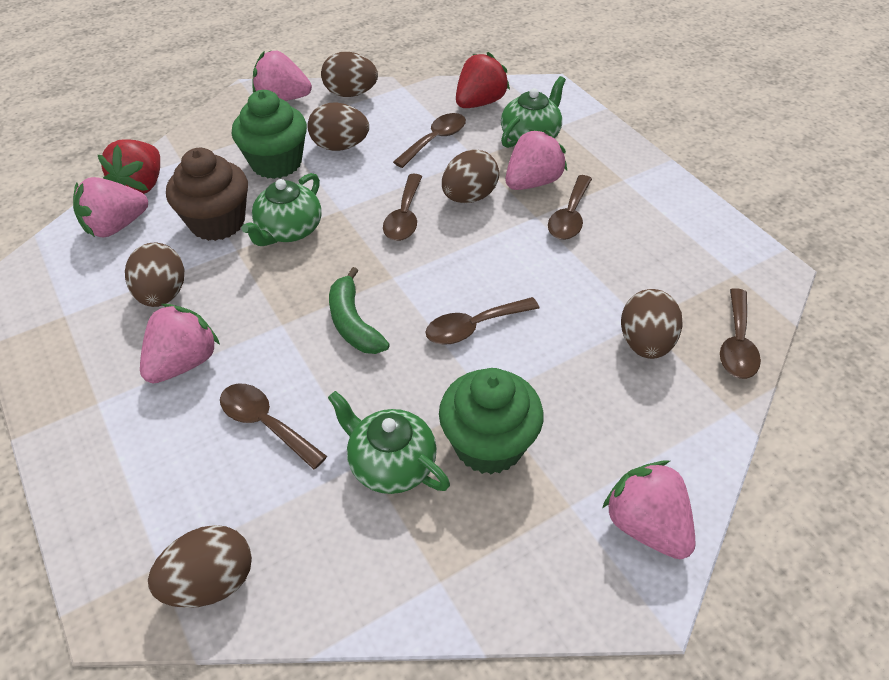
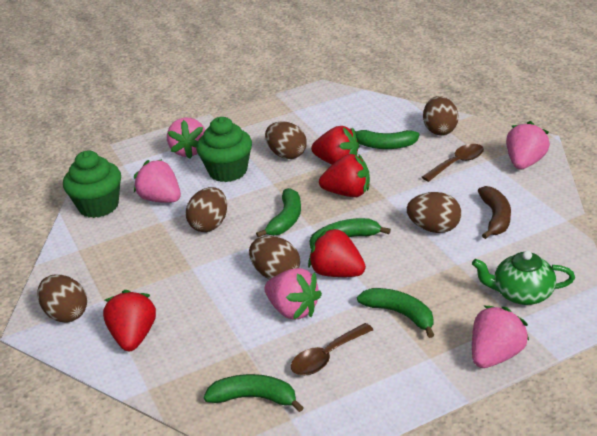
brown banana: 0 -> 1
brown cupcake: 1 -> 0
brown spoon: 6 -> 2
green banana: 1 -> 5
green teapot: 3 -> 1
red strawberry: 2 -> 4

